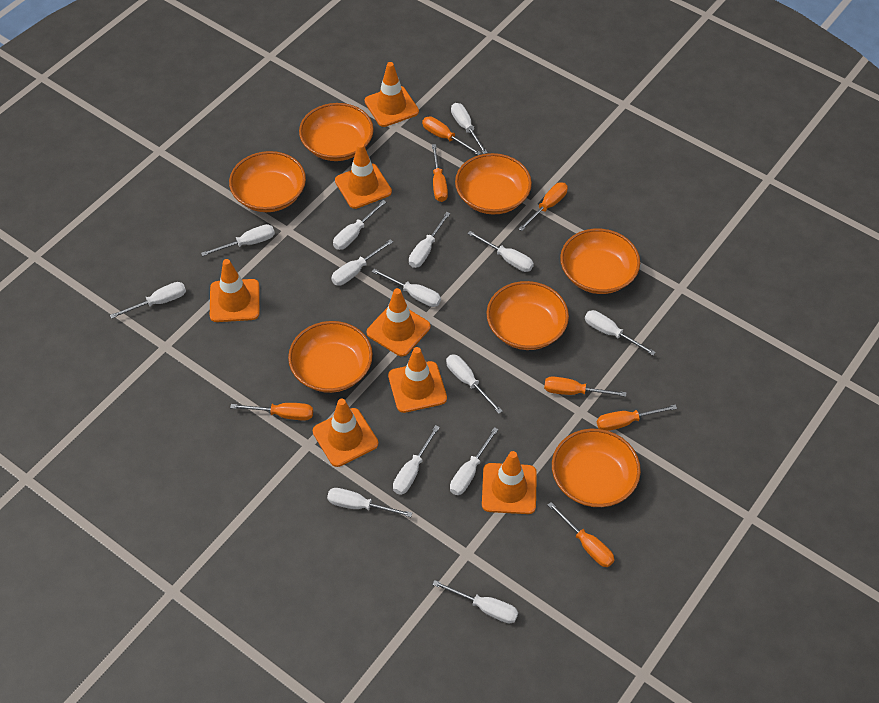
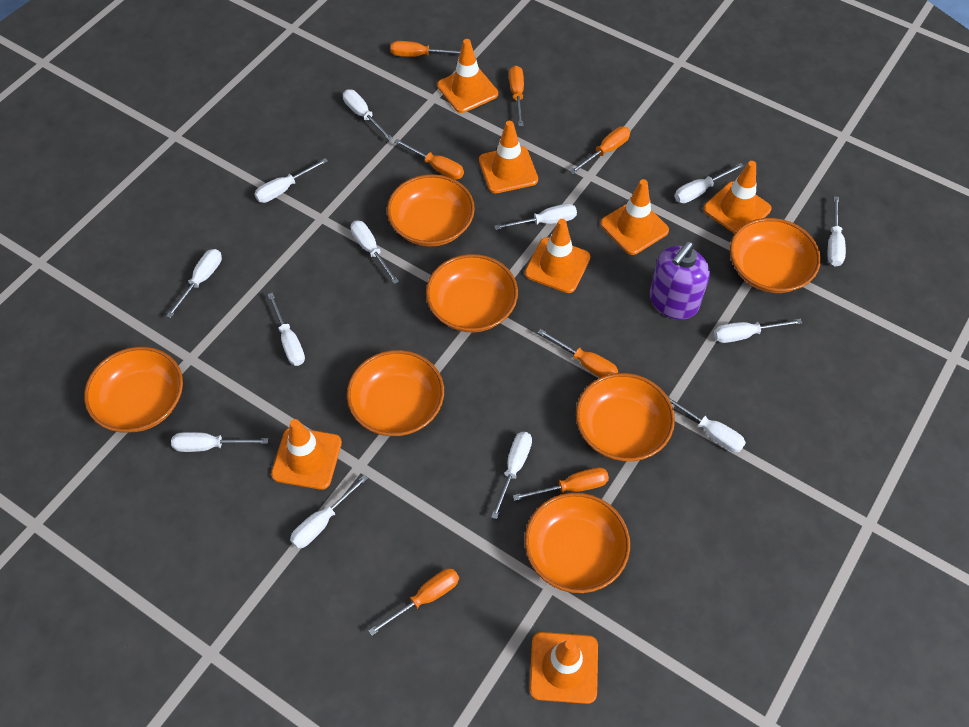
purple soap dispenser: 0 -> 1
white screwdriver: 14 -> 13

